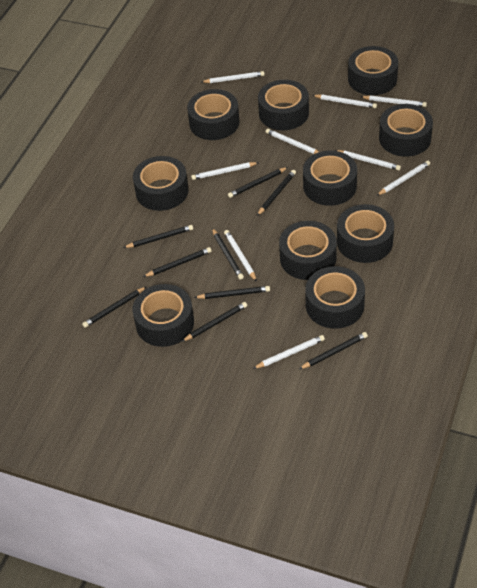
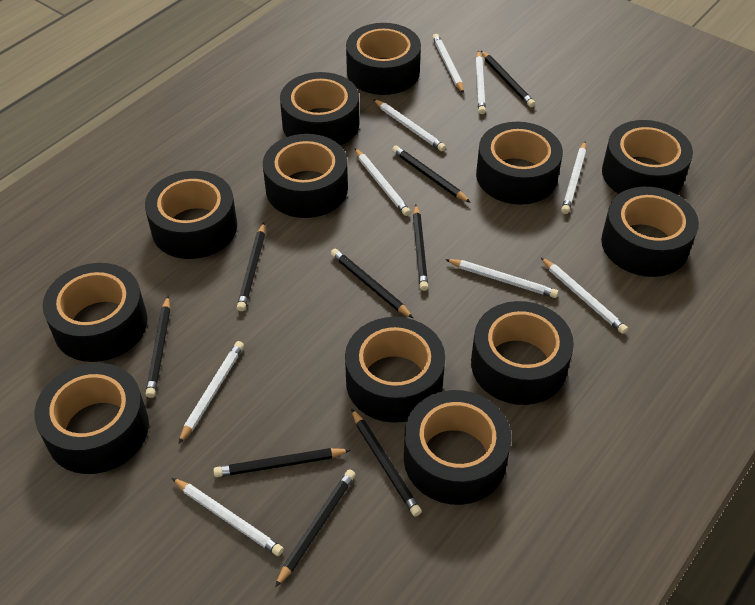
black tape: 10 -> 12

